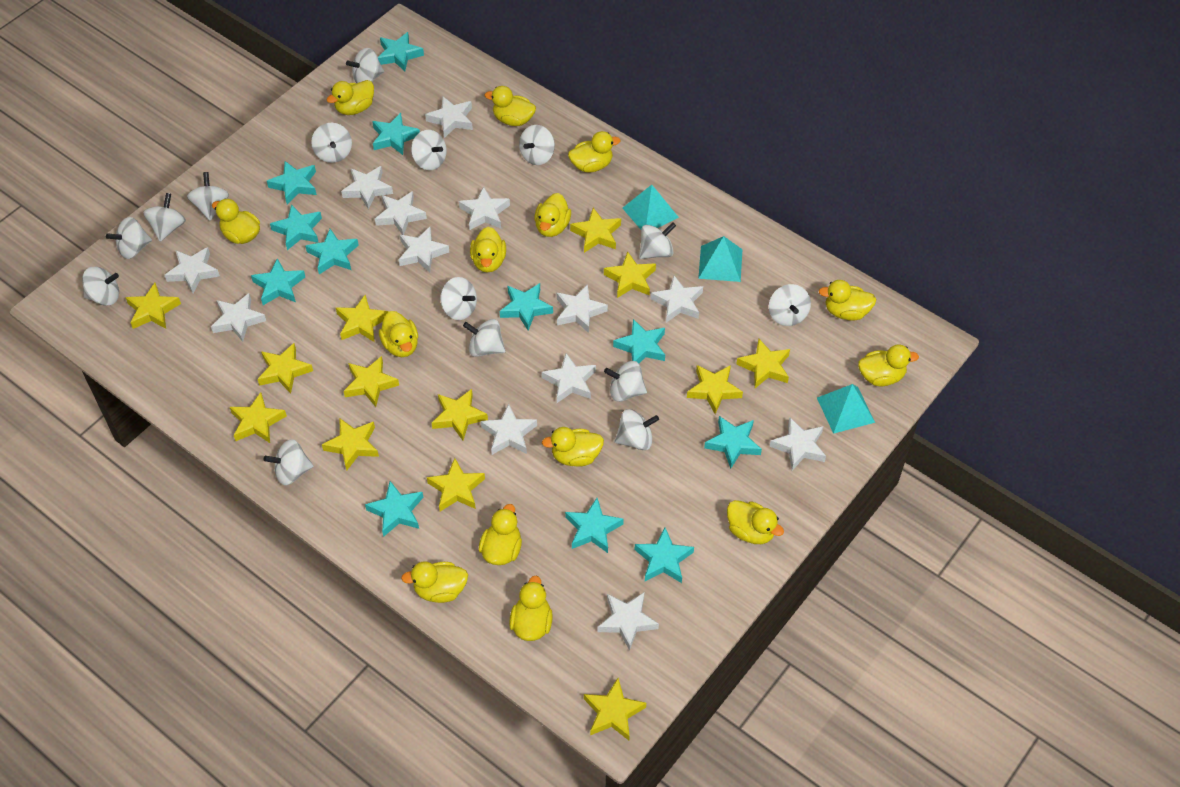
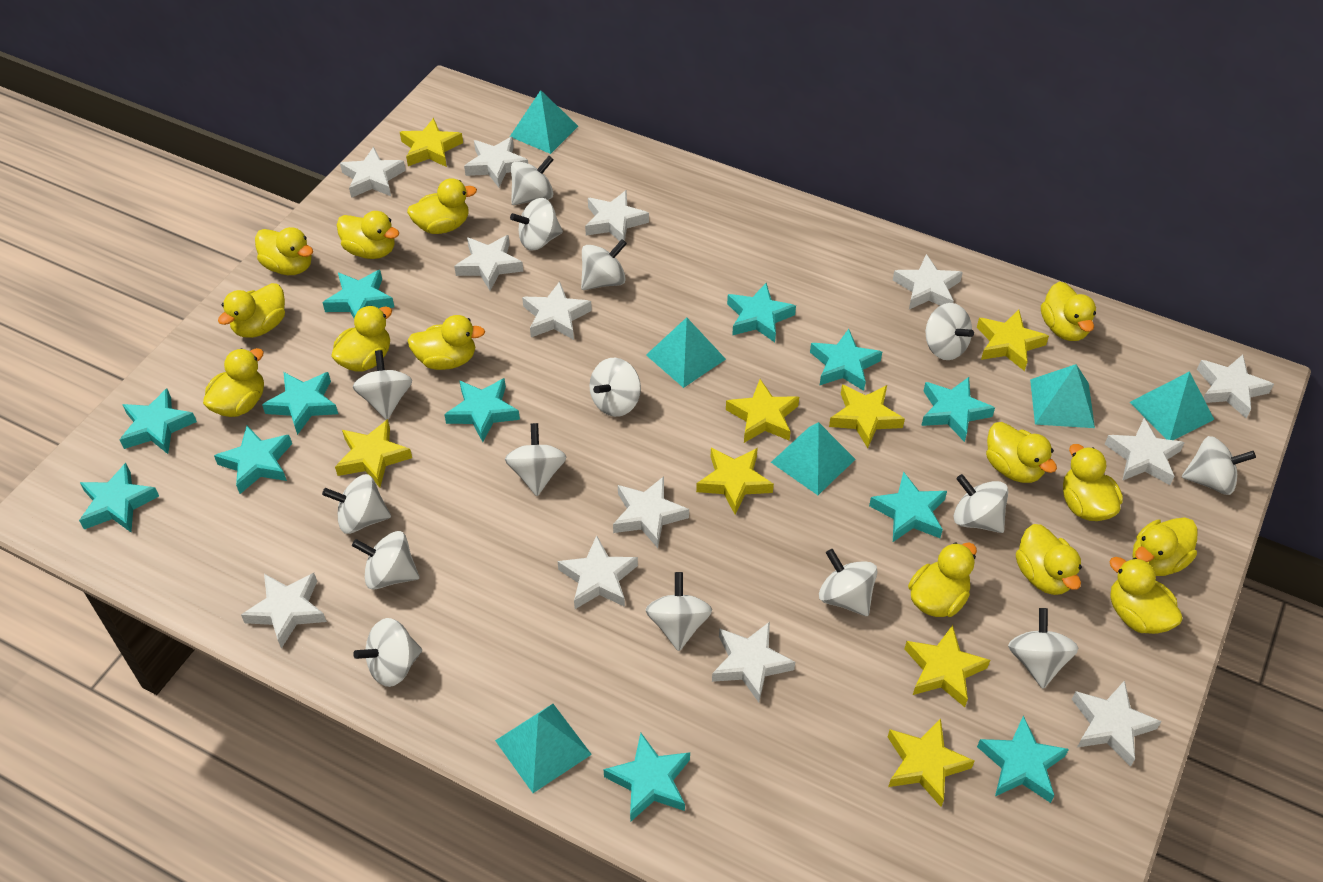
turquoise pyramid: 3 -> 6
yellow star: 13 -> 8

